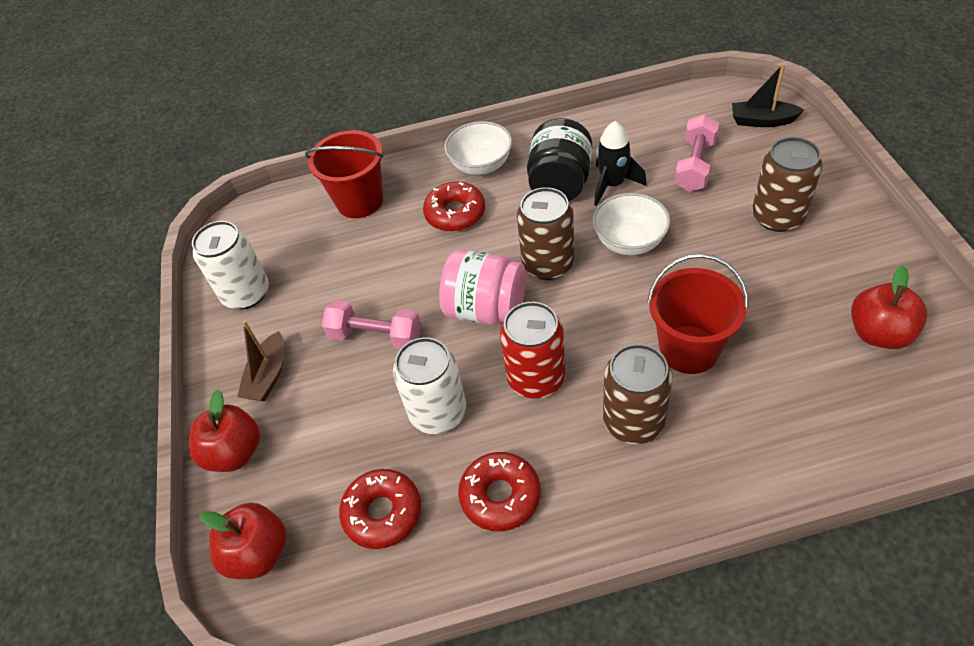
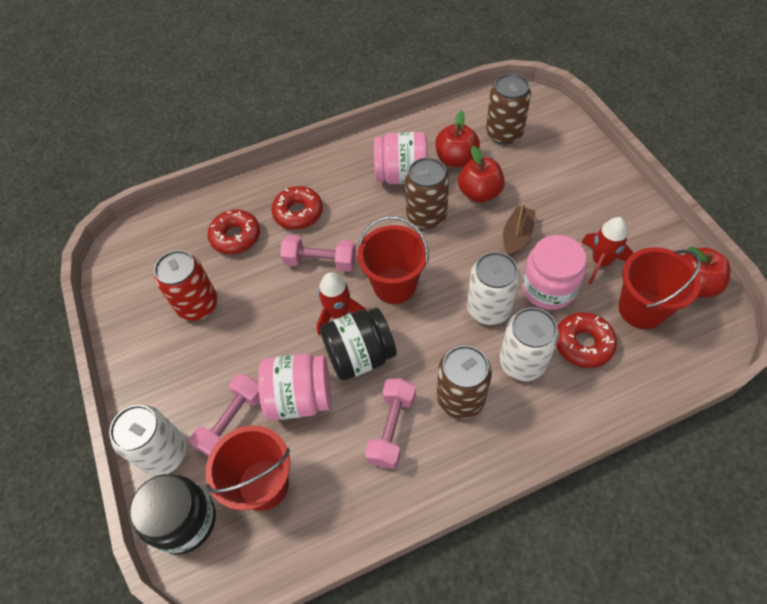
black boat: 1 -> 0
black jar: 1 -> 2
black rocket: 1 -> 0
pink dumbbell: 2 -> 3
pink jar: 1 -> 3
red bucket: 2 -> 3
red rocket: 0 -> 2
white bowl: 2 -> 0
white can: 2 -> 3

